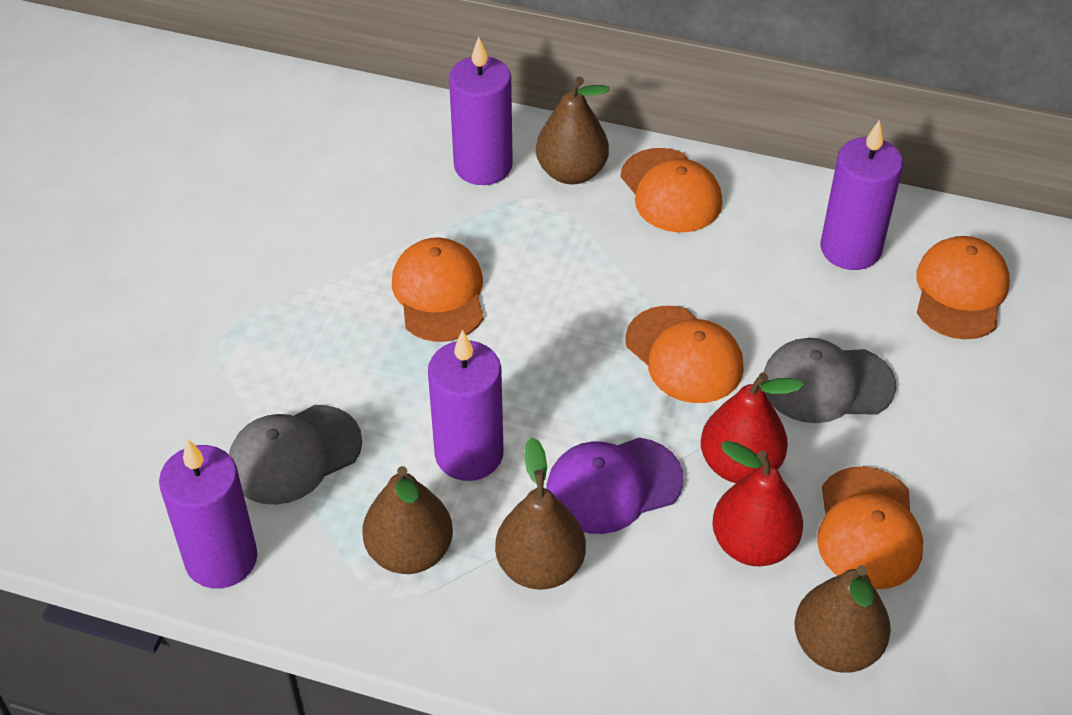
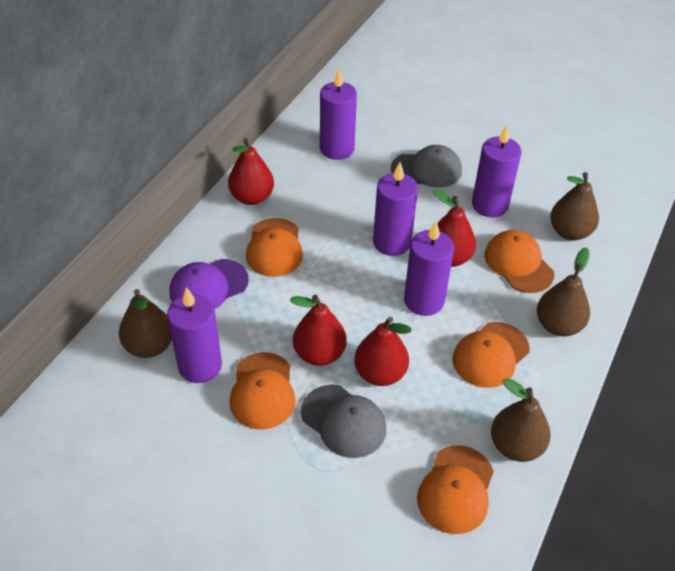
purple candle: 4 -> 5
red pear: 2 -> 4

